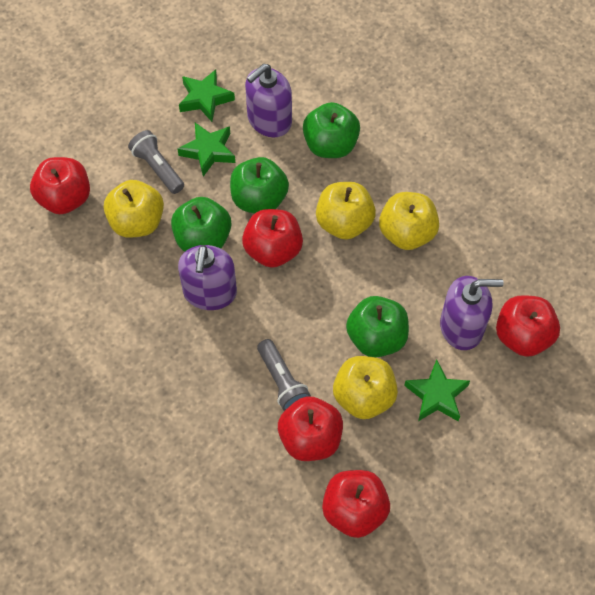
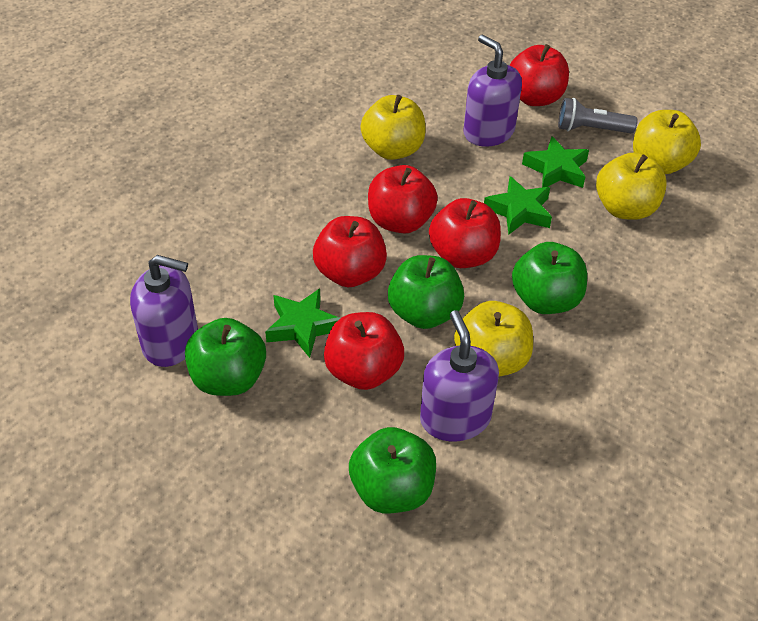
grey flashlight: 2 -> 1

